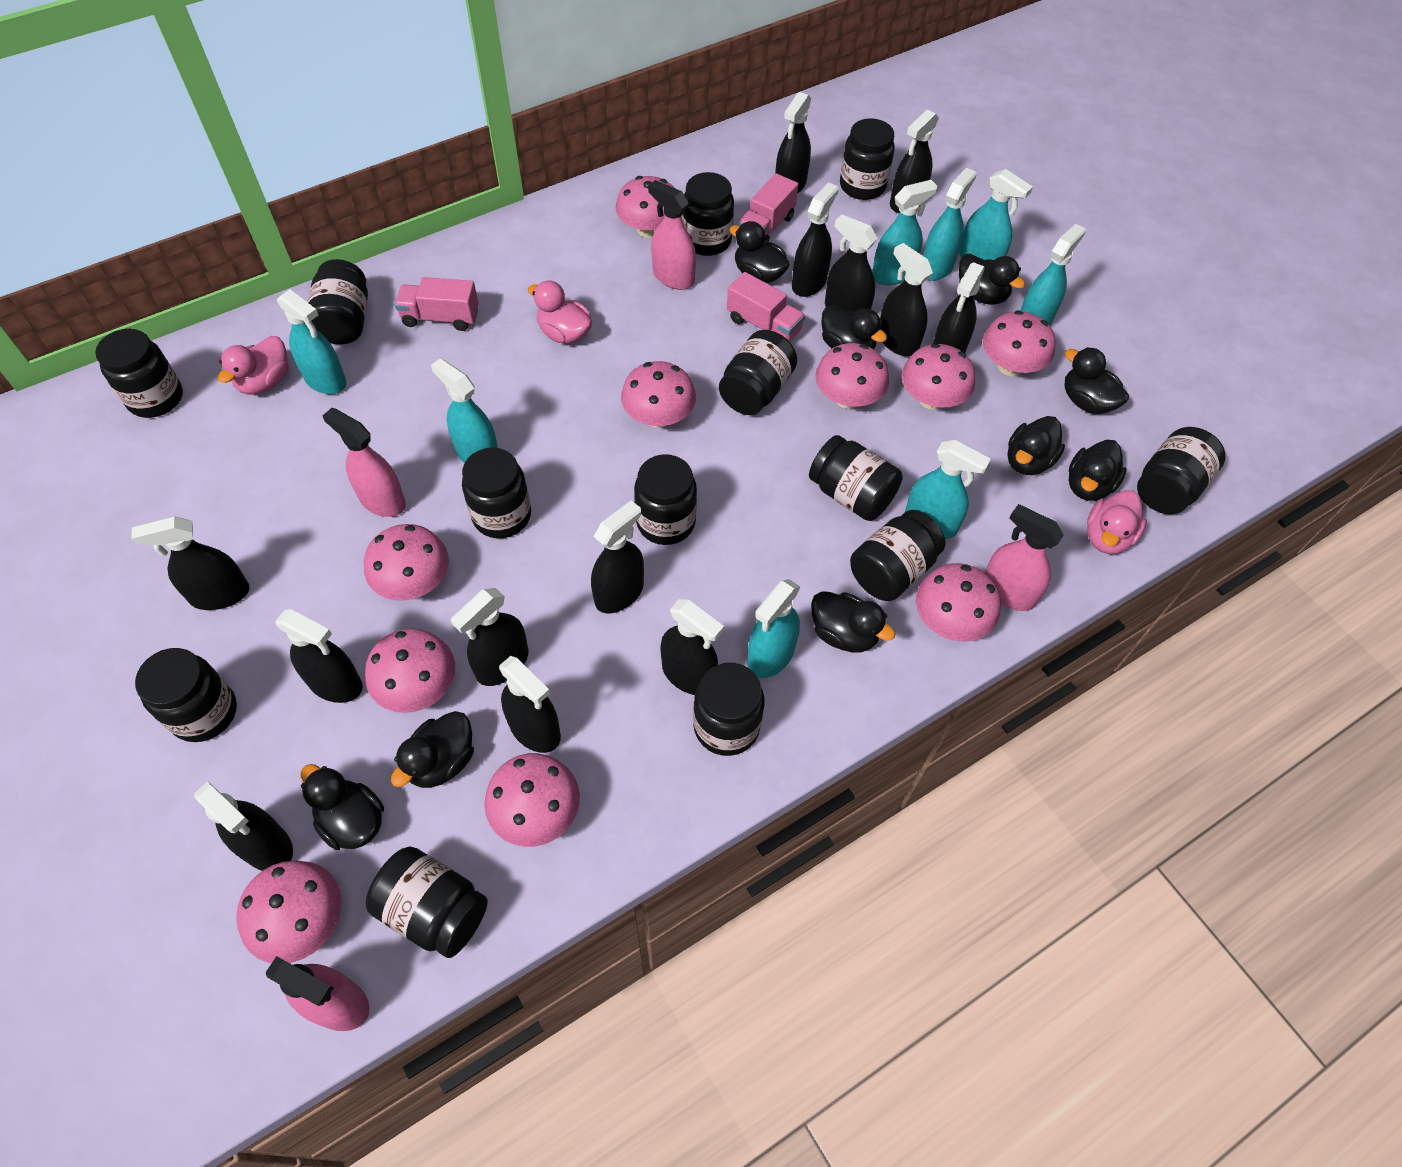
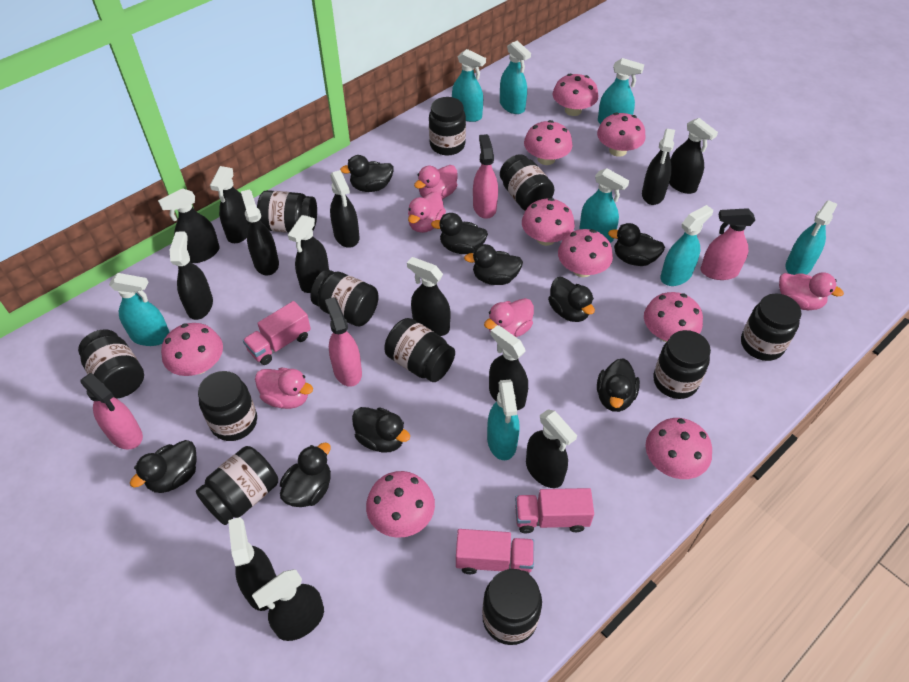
black jar: 13 -> 11
pink duck: 3 -> 5
pink mushroom: 10 -> 9

